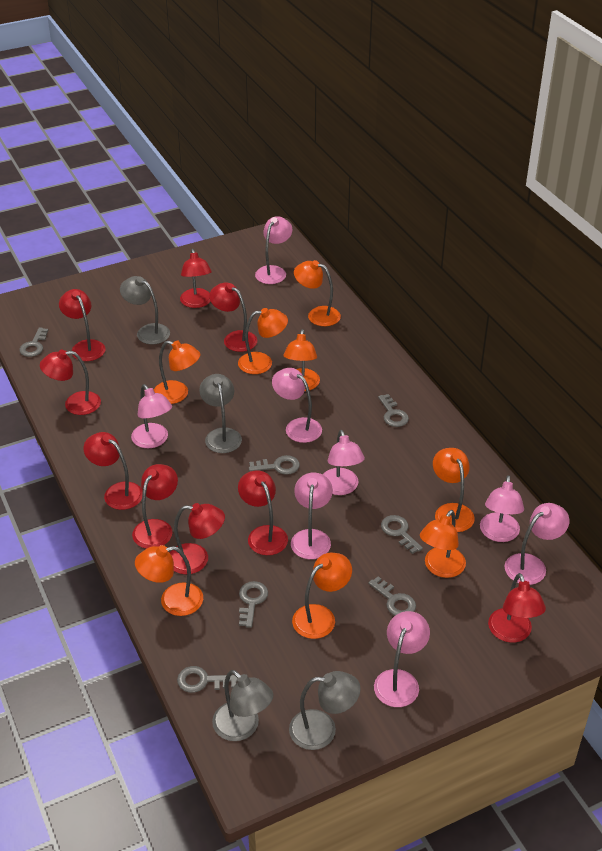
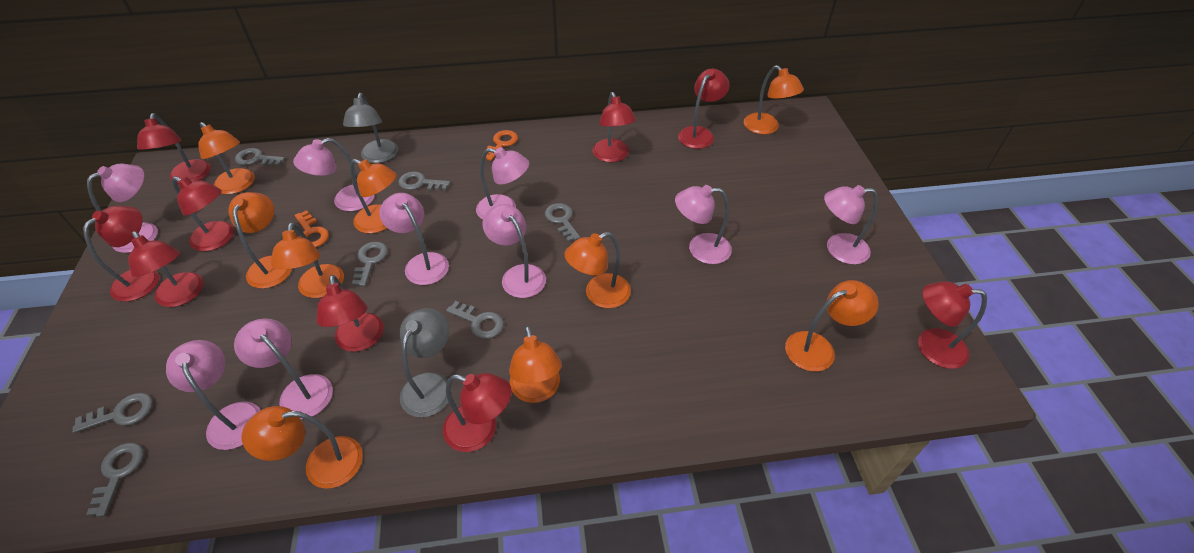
grey lamp: 4 -> 2
orange key: 0 -> 2
orange lamp: 8 -> 9
pink lamp: 8 -> 9

